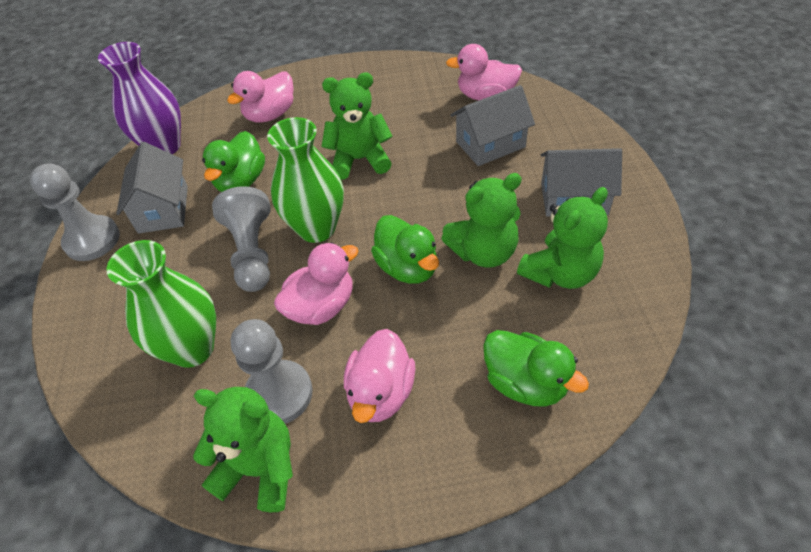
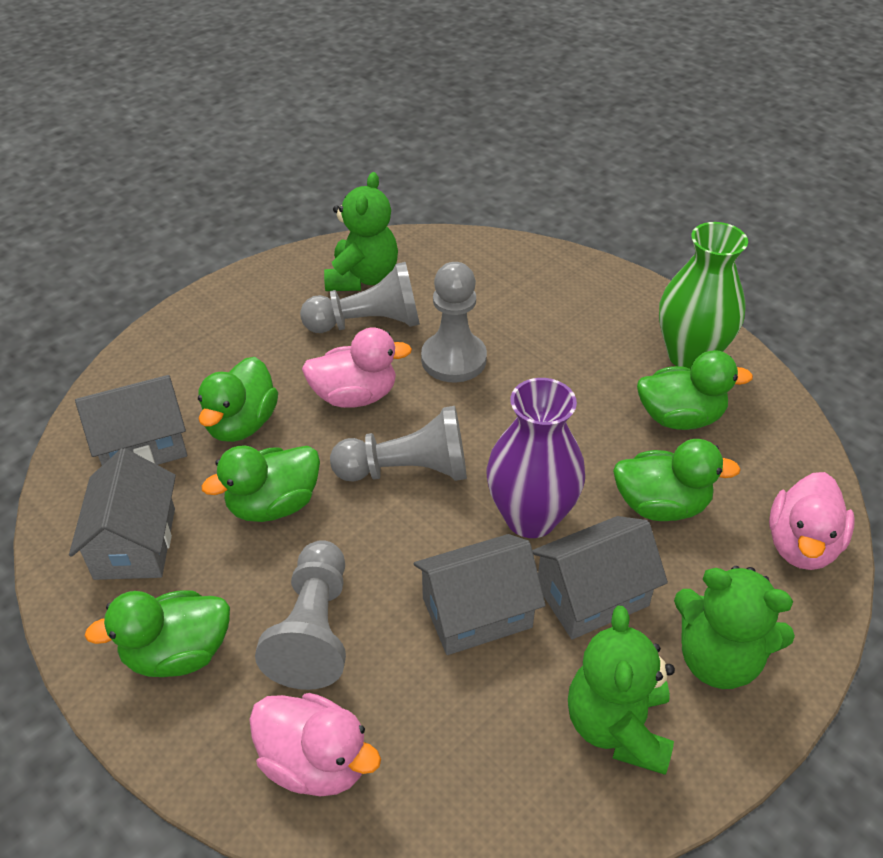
green duck: 3 -> 5
green teddy bear: 4 -> 3
green vase: 2 -> 1
grey house: 3 -> 4
grey pawn: 3 -> 4
pink duck: 4 -> 3

